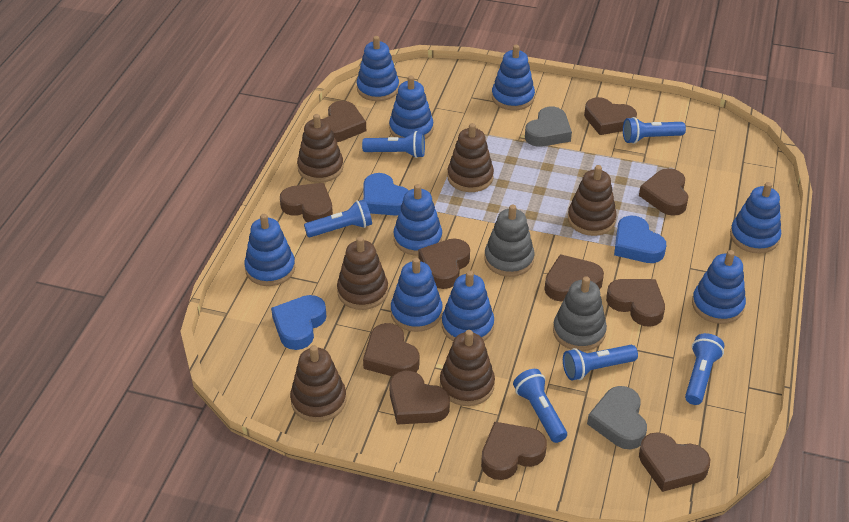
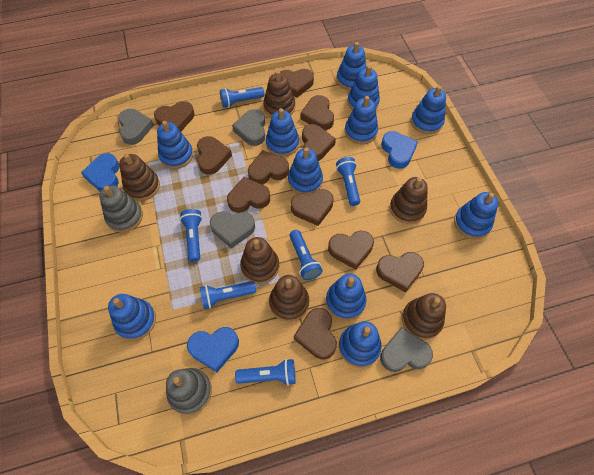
blue stacking toy: 9 -> 11
grey heart: 2 -> 4

